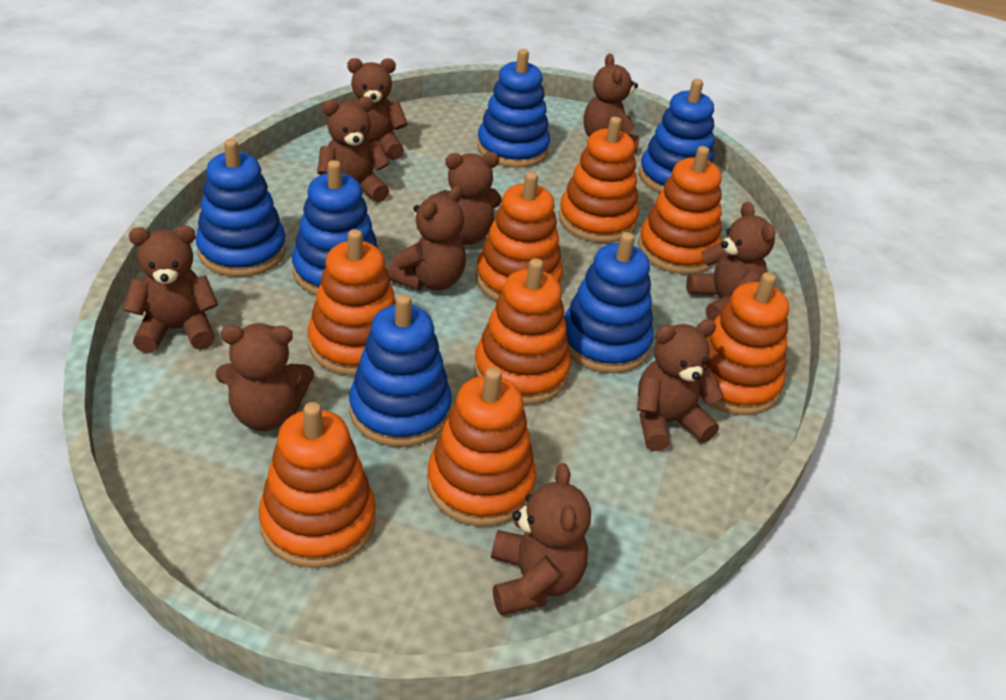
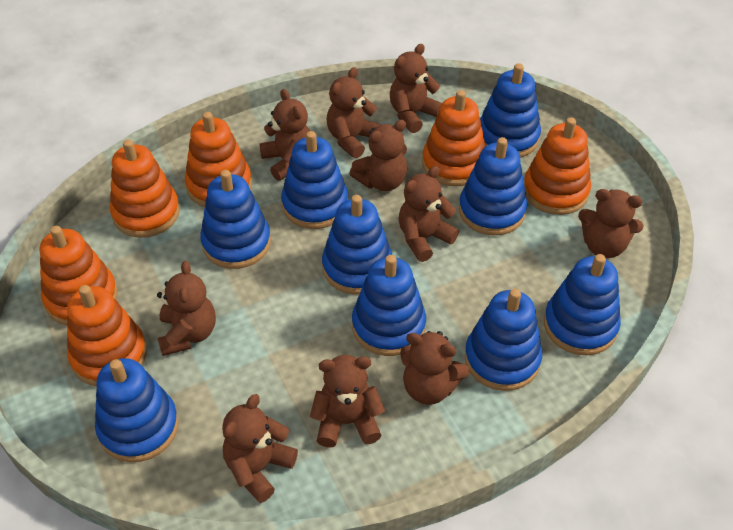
blue stacking toy: 6 -> 9
orange stacking toy: 8 -> 6

